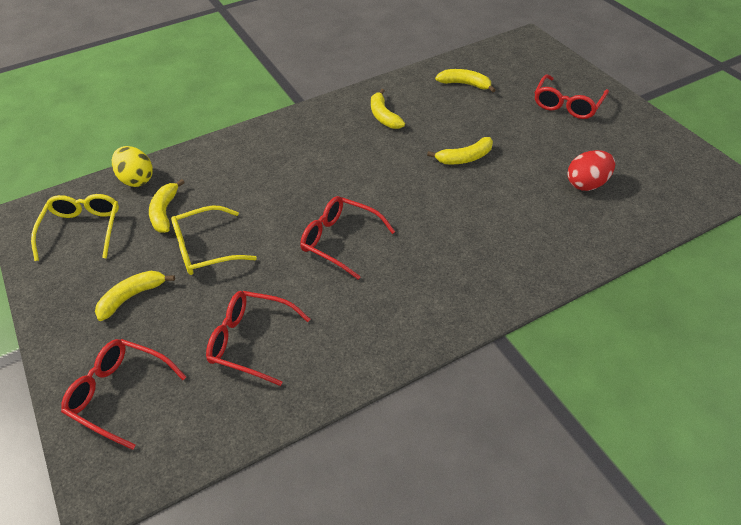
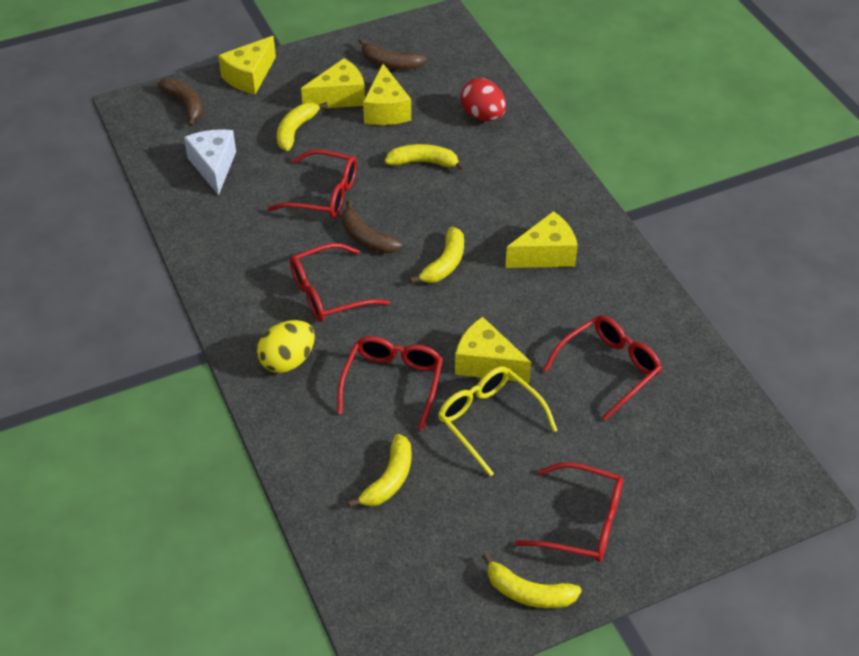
brown banana: 0 -> 3
red glasses: 4 -> 5
white cheese: 0 -> 1
yellow cheese: 0 -> 5
yellow glasses: 2 -> 1

